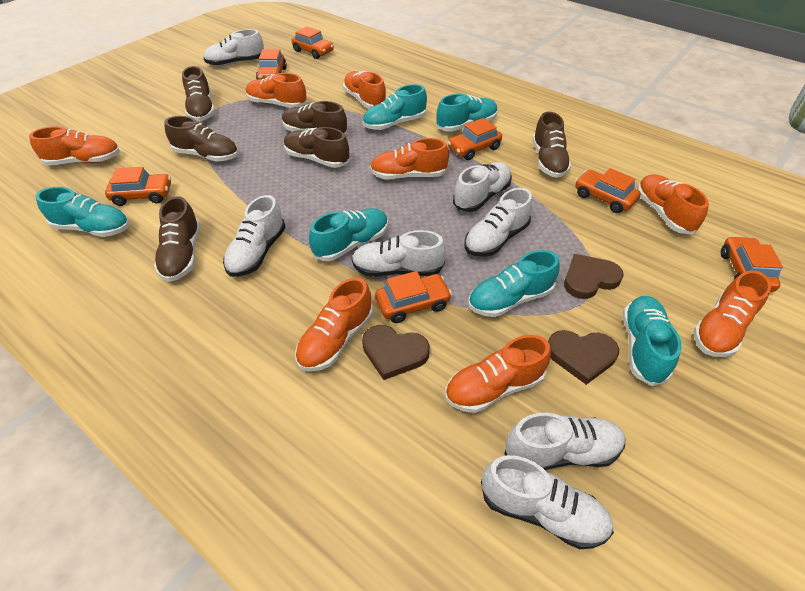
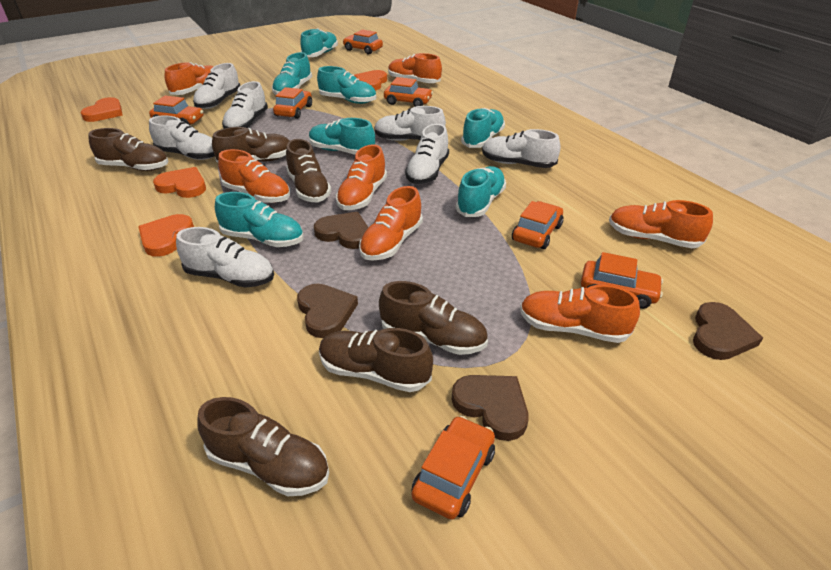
brown heart: 3 -> 4
orange heart: 0 -> 4
orange shoe: 8 -> 7
turquoise shoe: 6 -> 7

